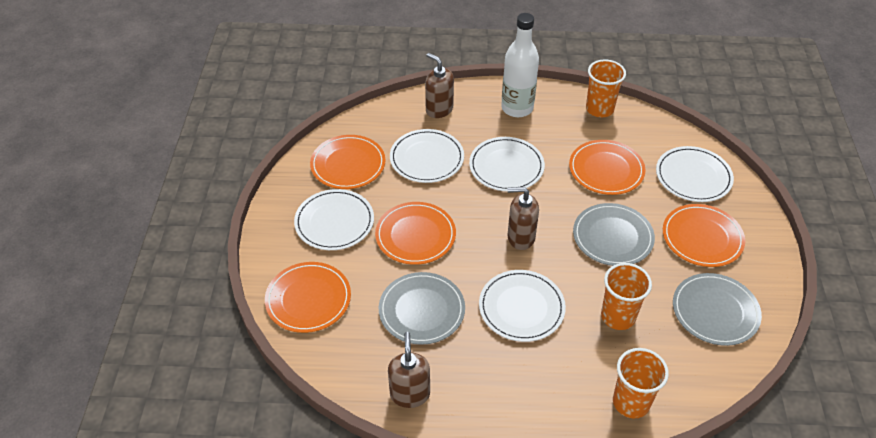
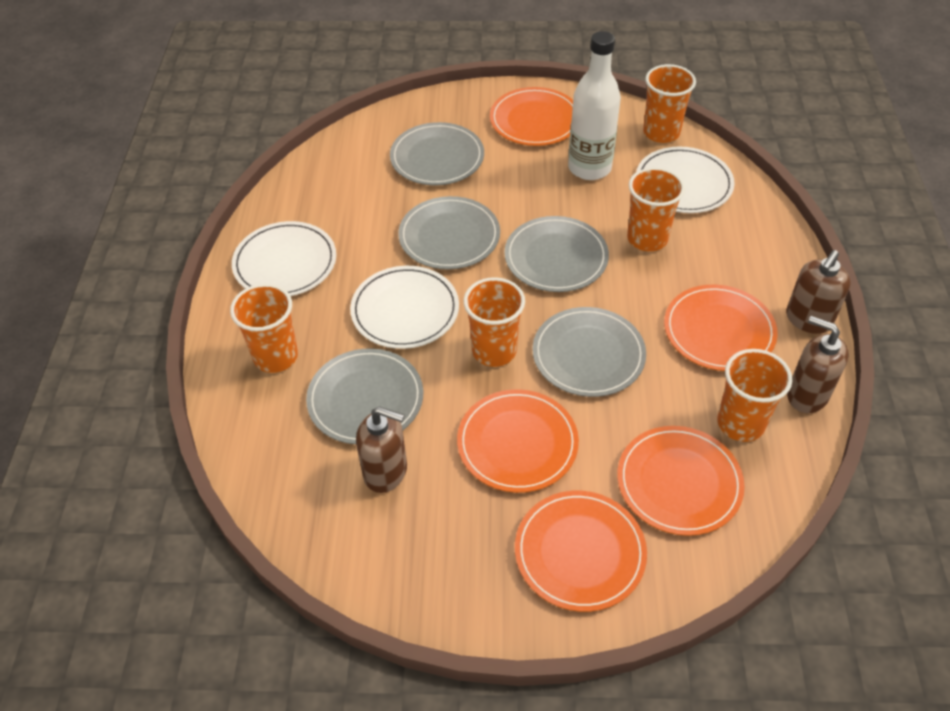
grey plate: 3 -> 5
orange cup: 3 -> 5
white plate: 5 -> 3

